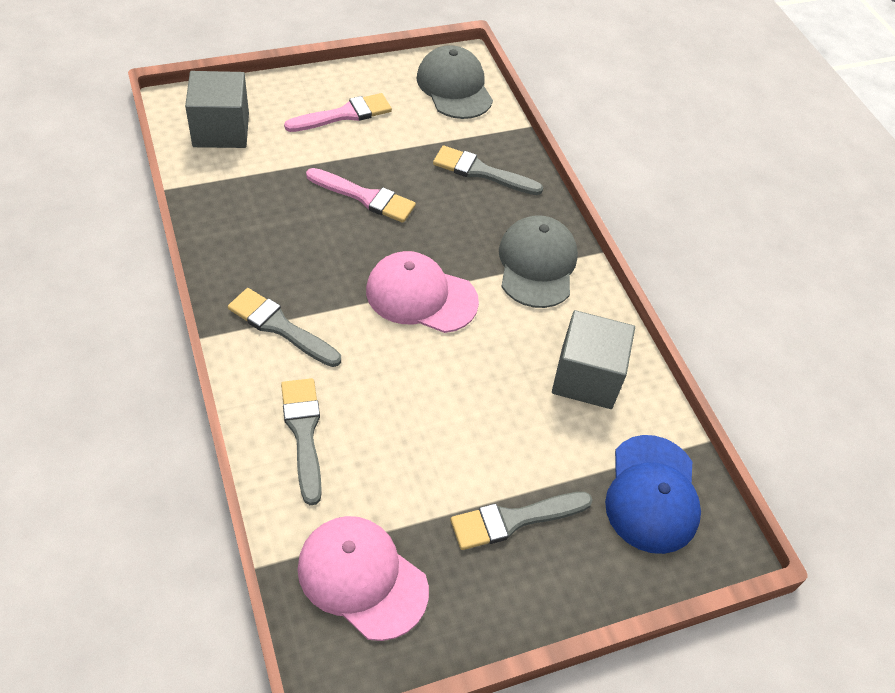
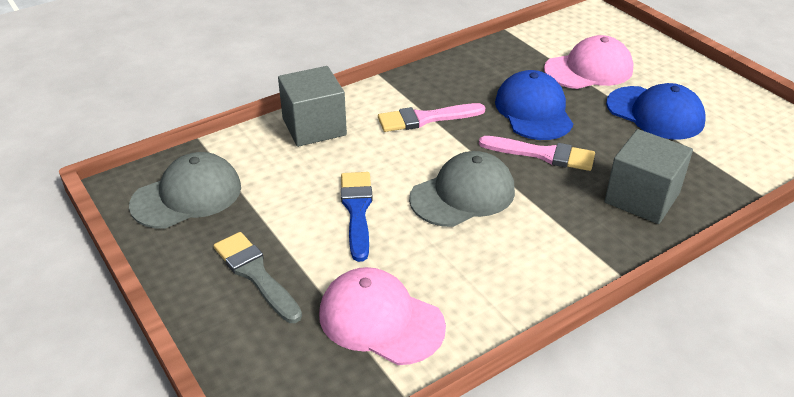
blue brush: 0 -> 1
blue cap: 1 -> 2
grey brush: 4 -> 1

